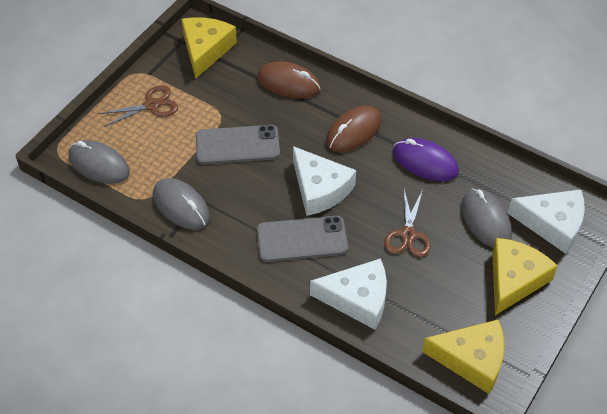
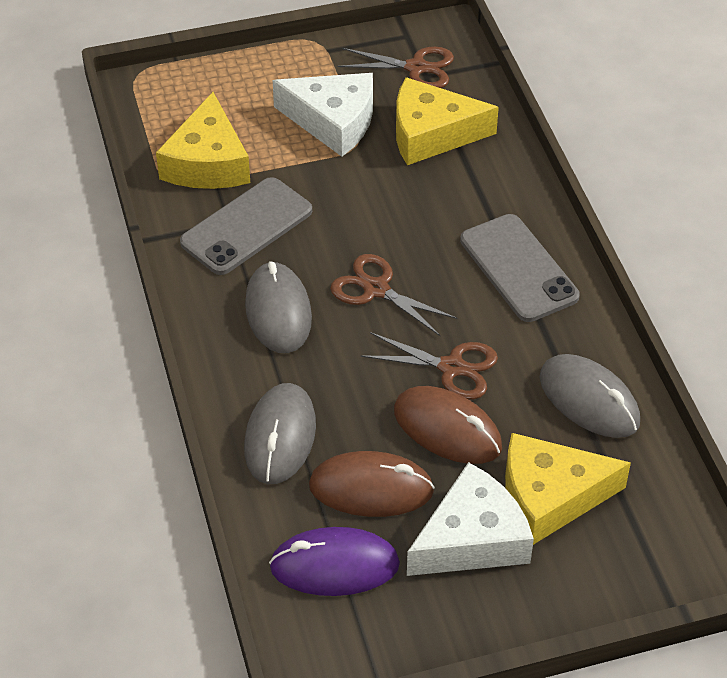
brown scissors: 2 -> 3
white cheese: 3 -> 2

